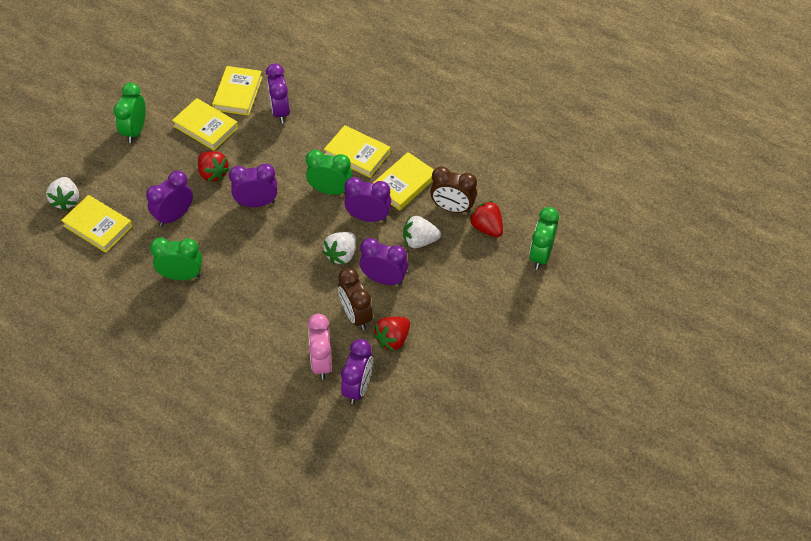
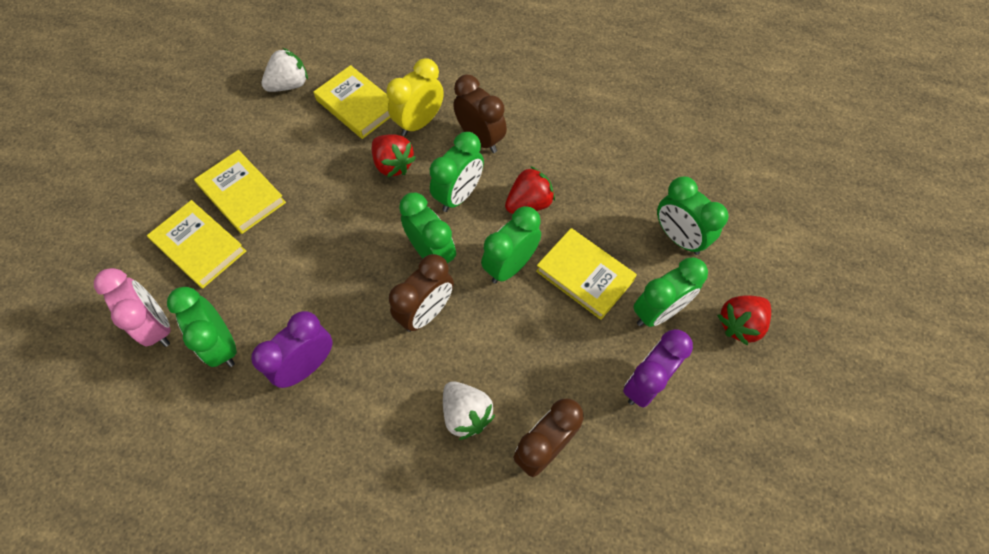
brown clock: 2 -> 3
green clock: 4 -> 6
purple clock: 6 -> 2
white strawberry: 3 -> 2
yellow book: 5 -> 4
yellow clock: 0 -> 1

